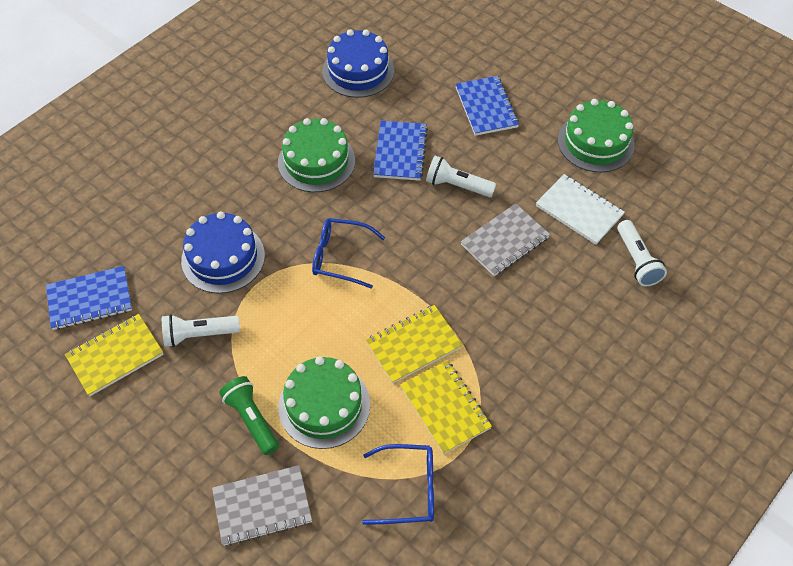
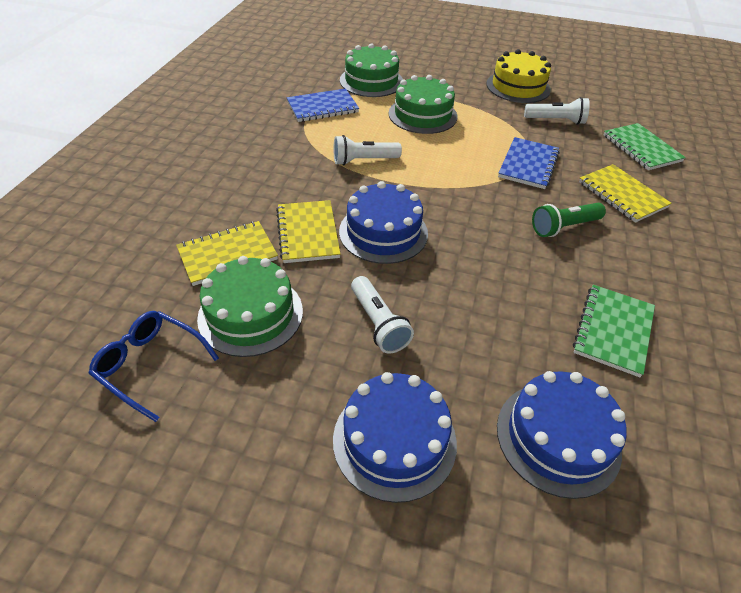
blue cake: 2 -> 3
blue glasses: 2 -> 1
blue notebook: 3 -> 2
green notebook: 0 -> 2
grey notebook: 2 -> 0
white notebook: 1 -> 0
yellow cake: 0 -> 1

